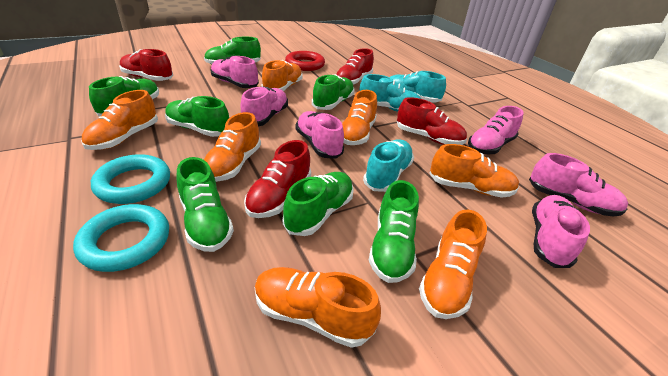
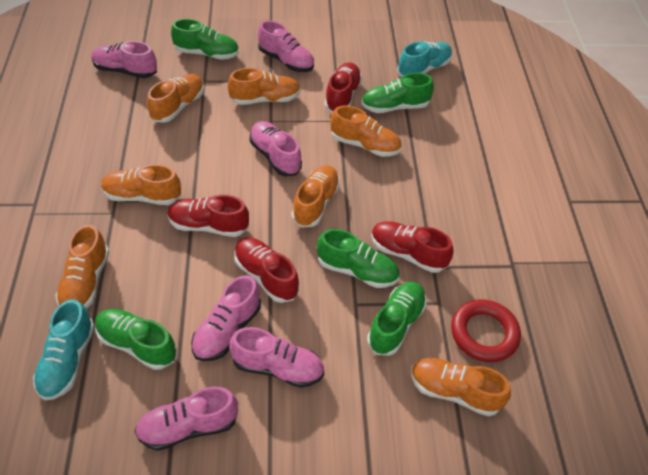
green shoe: 7 -> 5
turquoise ring: 2 -> 0
turquoise shoe: 3 -> 2

